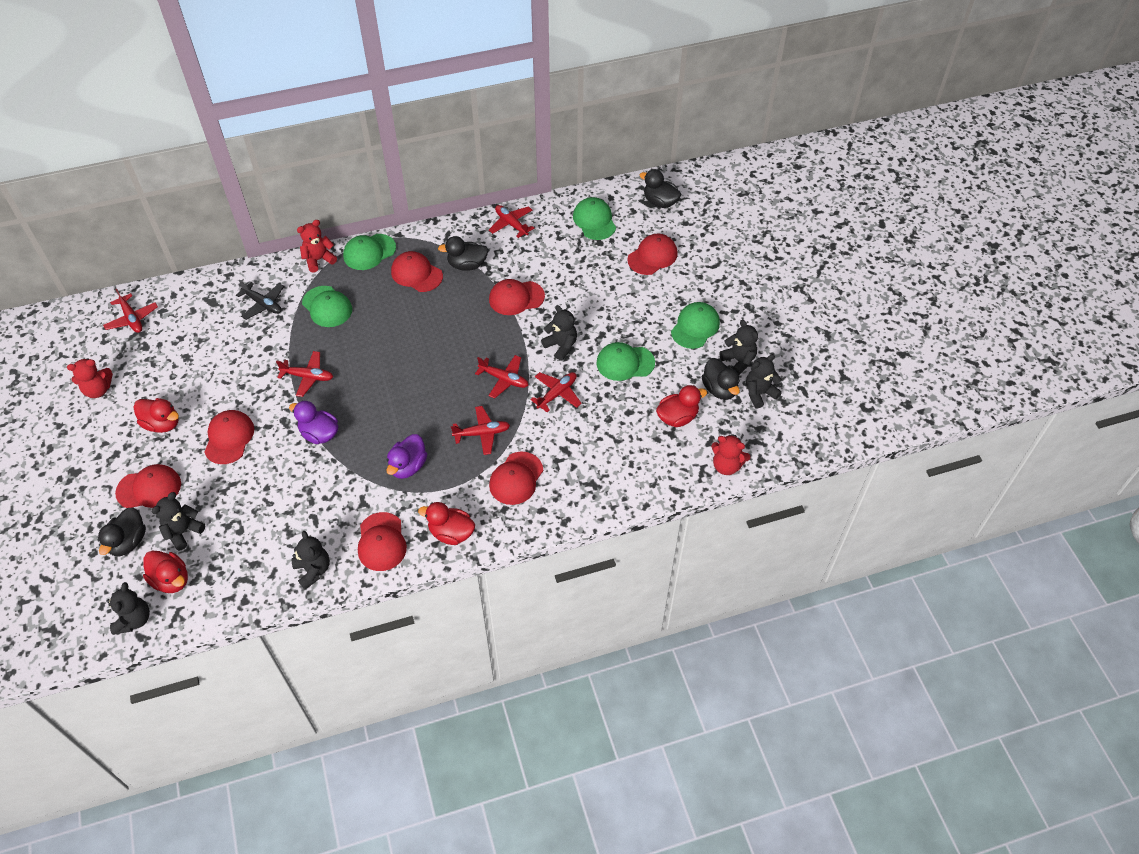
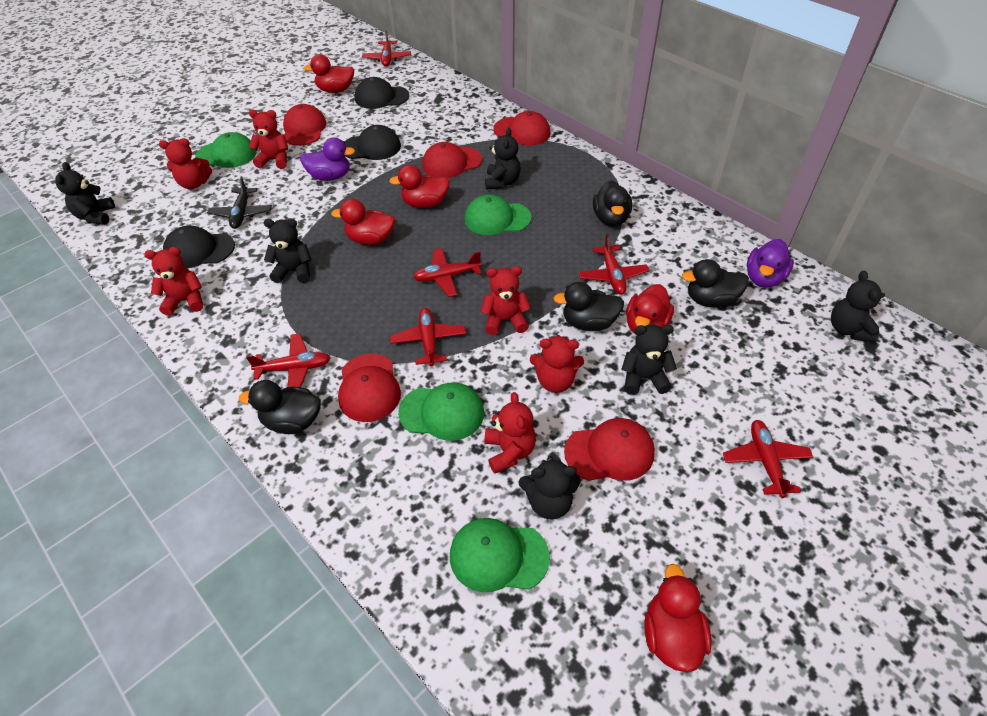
black cap: 0 -> 3
green cap: 5 -> 4
red cap: 7 -> 5
red duck: 4 -> 5
red teddy bear: 3 -> 6

